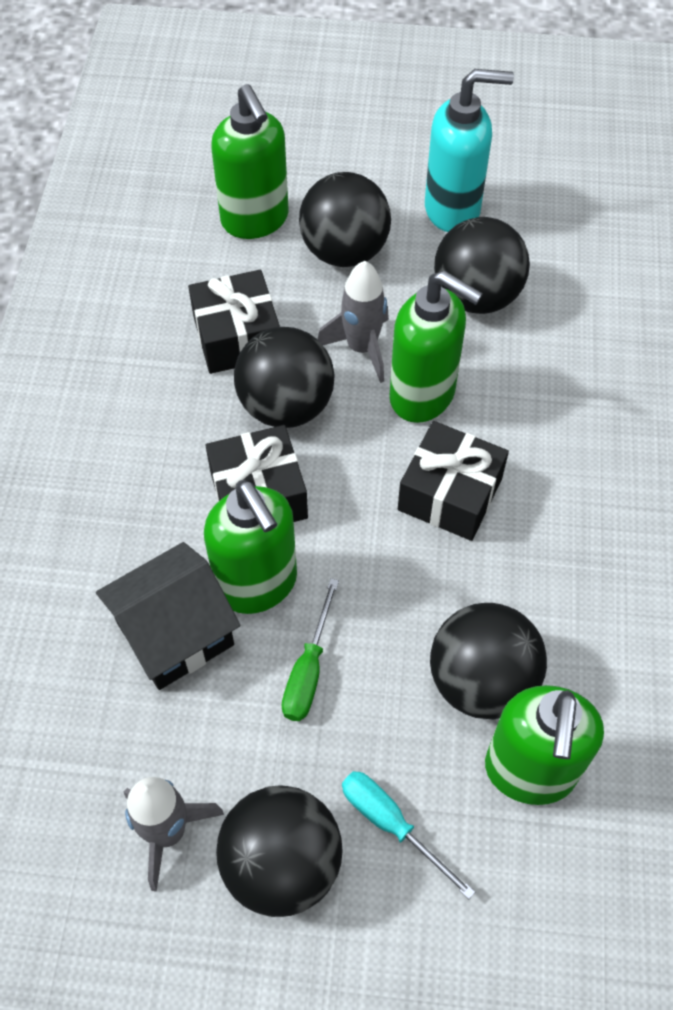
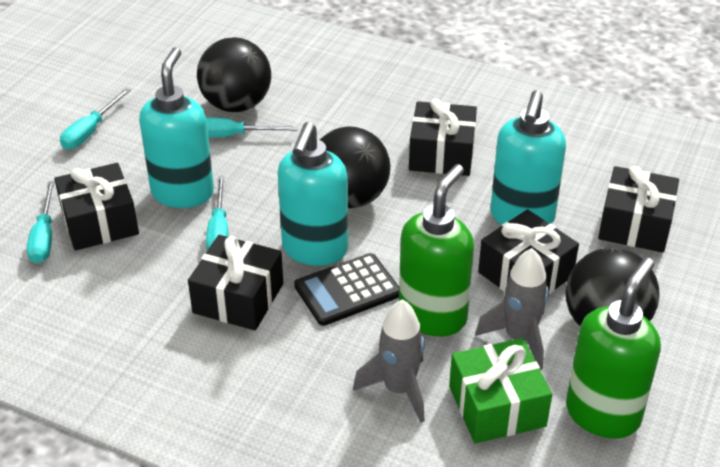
black ball: 5 -> 3
black calculator: 0 -> 1
black gift: 3 -> 5
black house: 1 -> 0
green gift: 0 -> 1
green screwdriver: 1 -> 0
green soap dispenser: 4 -> 2
turquoise screwdriver: 1 -> 4
turquoise soap dispenser: 1 -> 3

